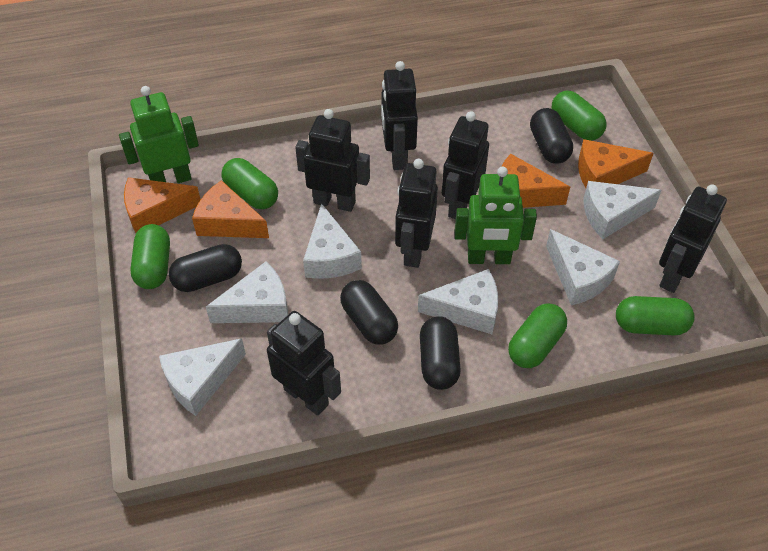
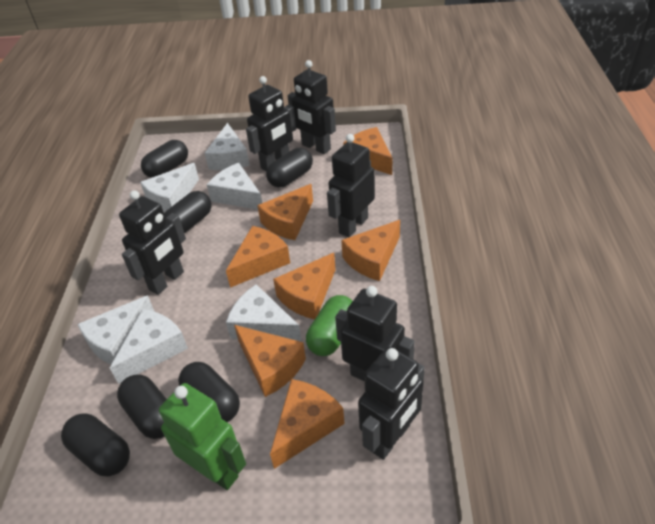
black capsule: 4 -> 6
green capsule: 5 -> 1
green robot: 2 -> 1
orange cheese: 4 -> 7

